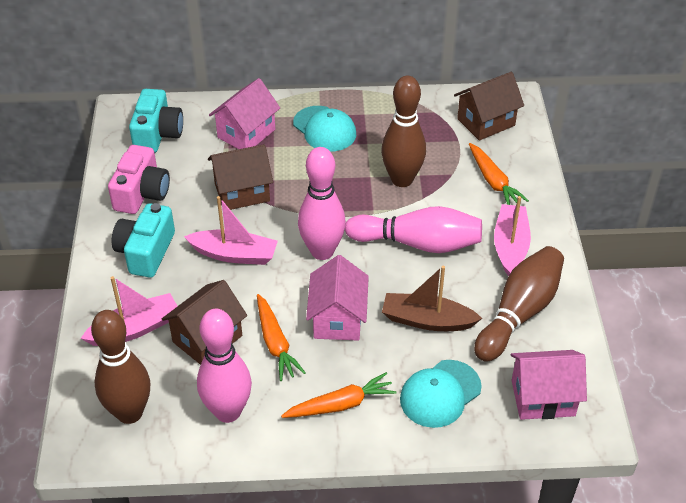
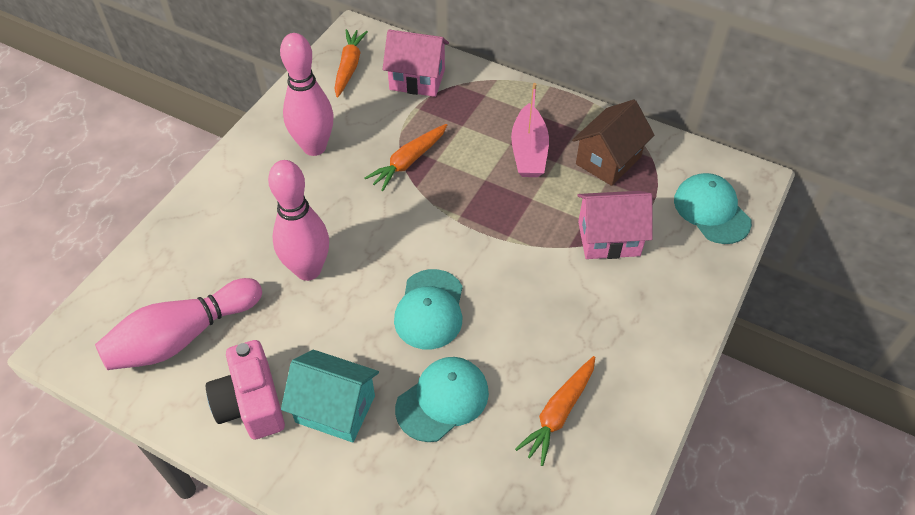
brown boat: 1 -> 0
brown bowling pin: 3 -> 0
brown house: 3 -> 1
pink boat: 3 -> 1
pink house: 3 -> 2
turquoise camera: 2 -> 0
turquoise cap: 2 -> 3
turquoise house: 0 -> 1

